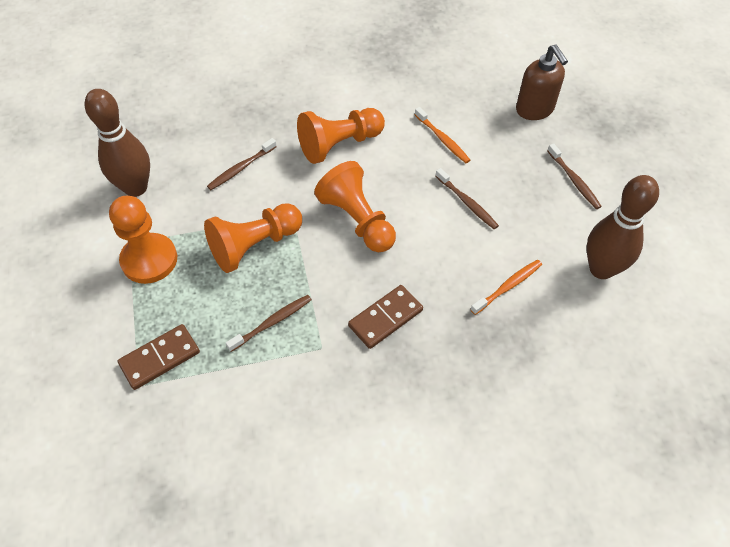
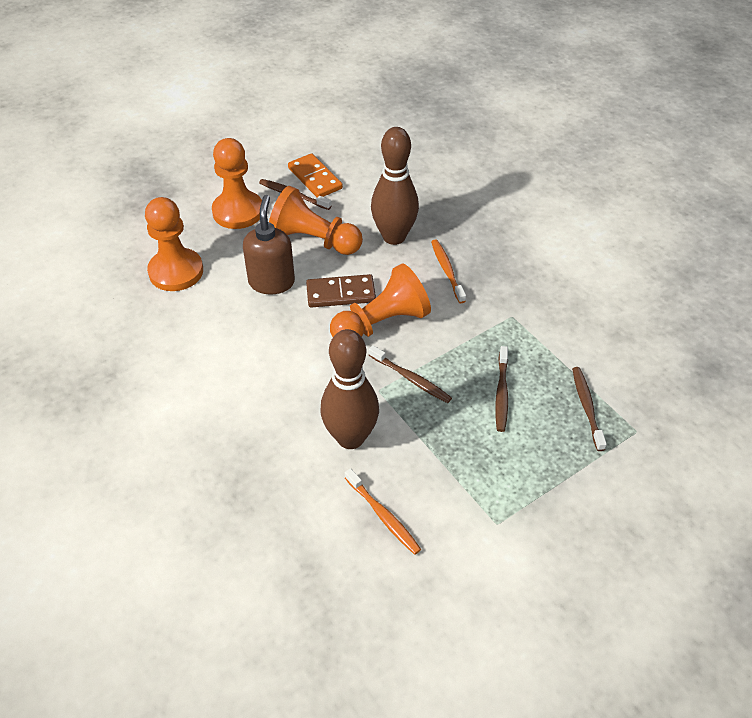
brown domino: 2 -> 1
orange domino: 0 -> 1

